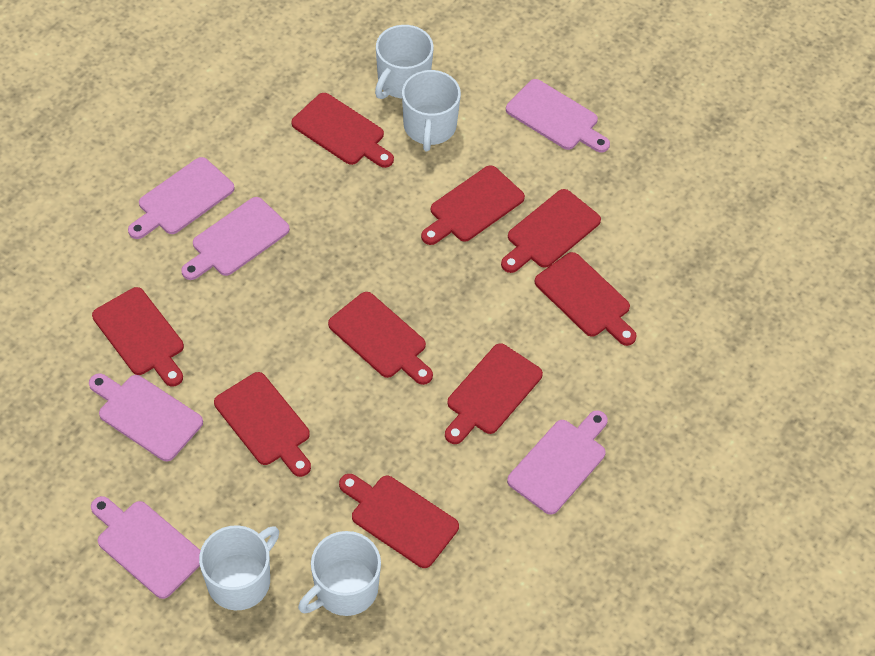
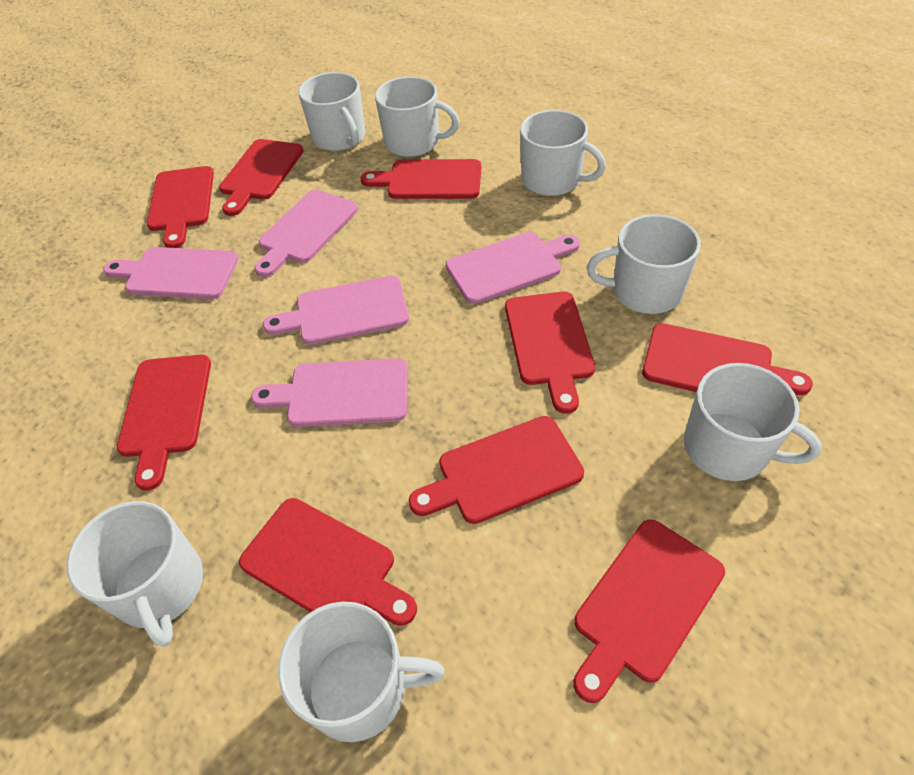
pink cutting board: 6 -> 5
white mug: 4 -> 7

